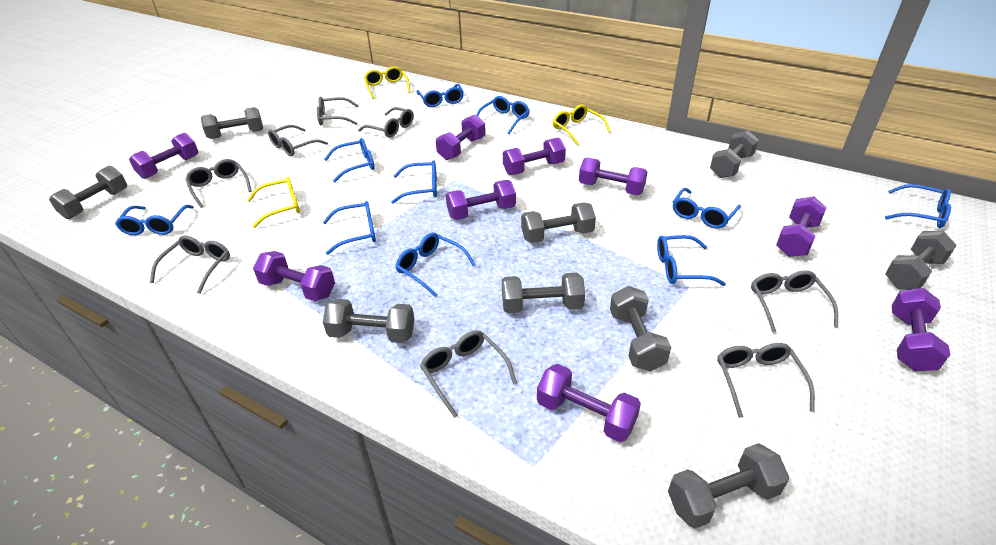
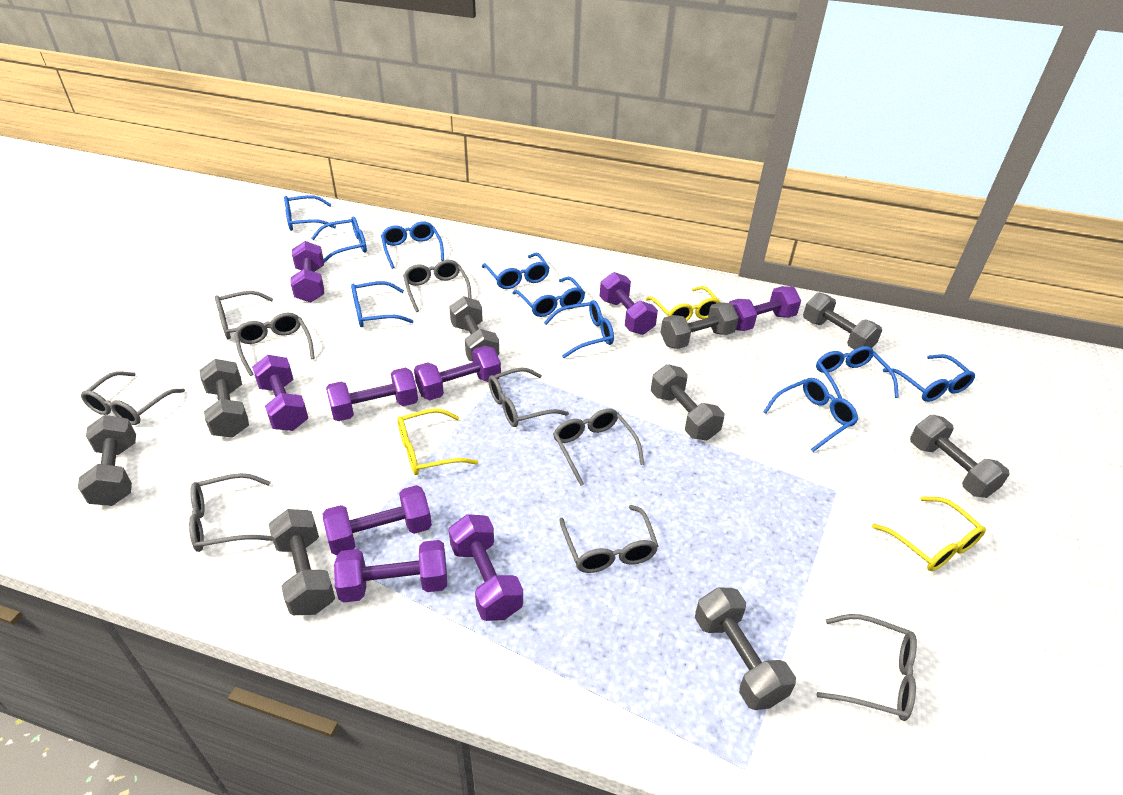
grey glasses: 8 -> 9

